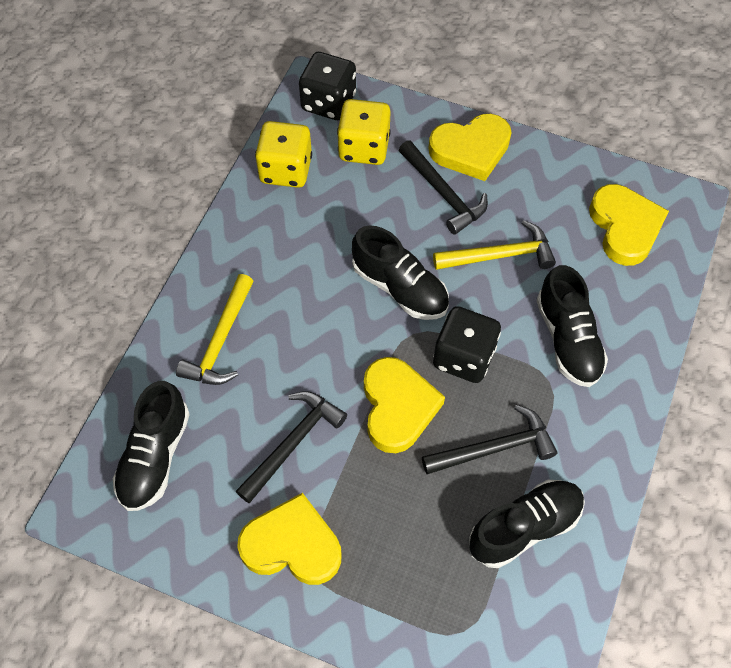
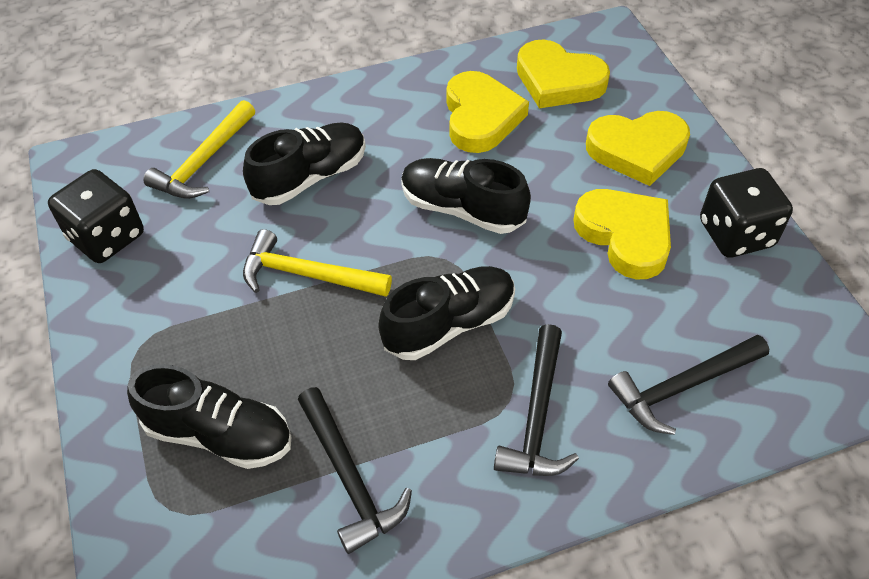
yellow dice: 2 -> 0

